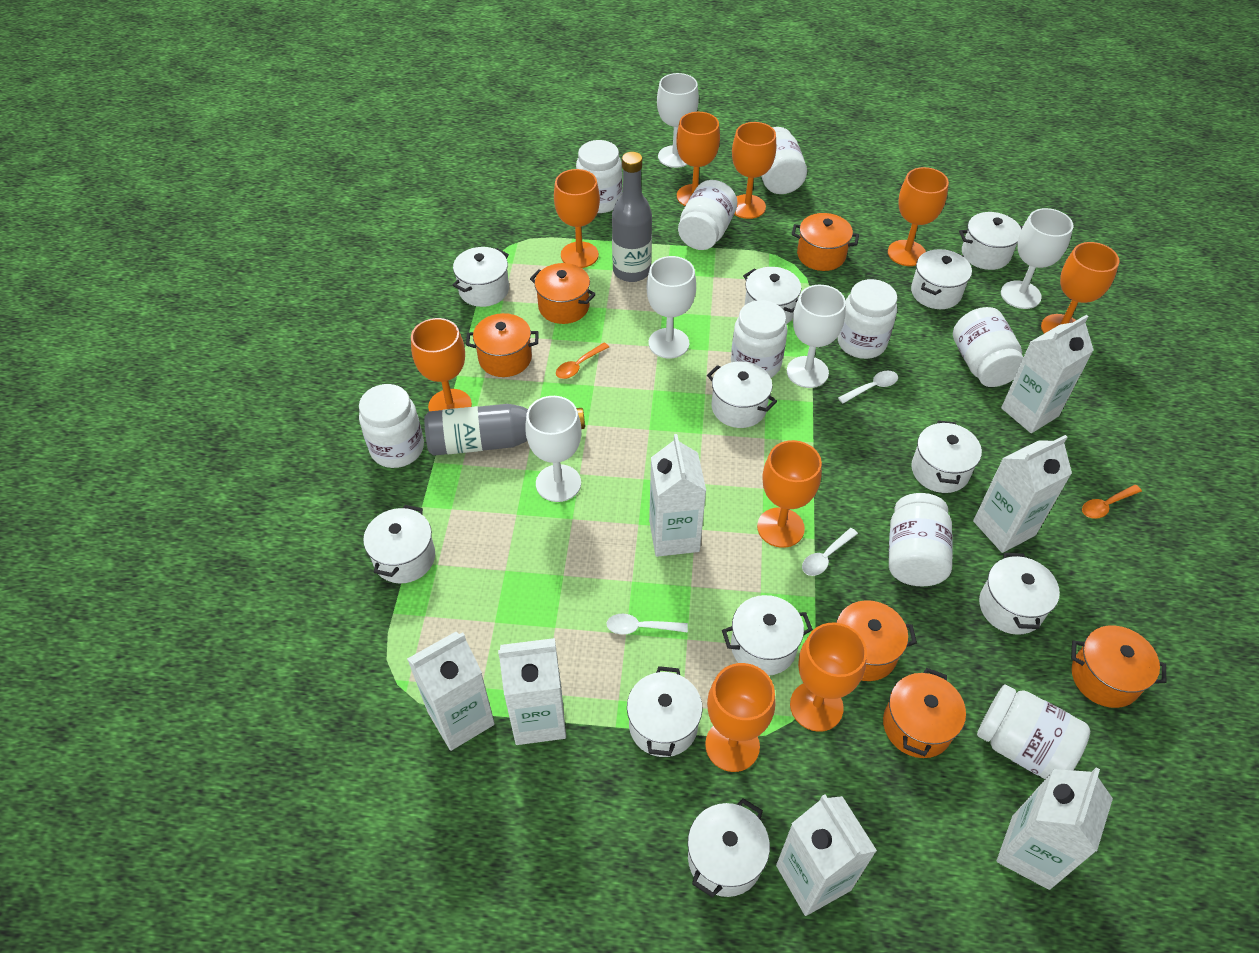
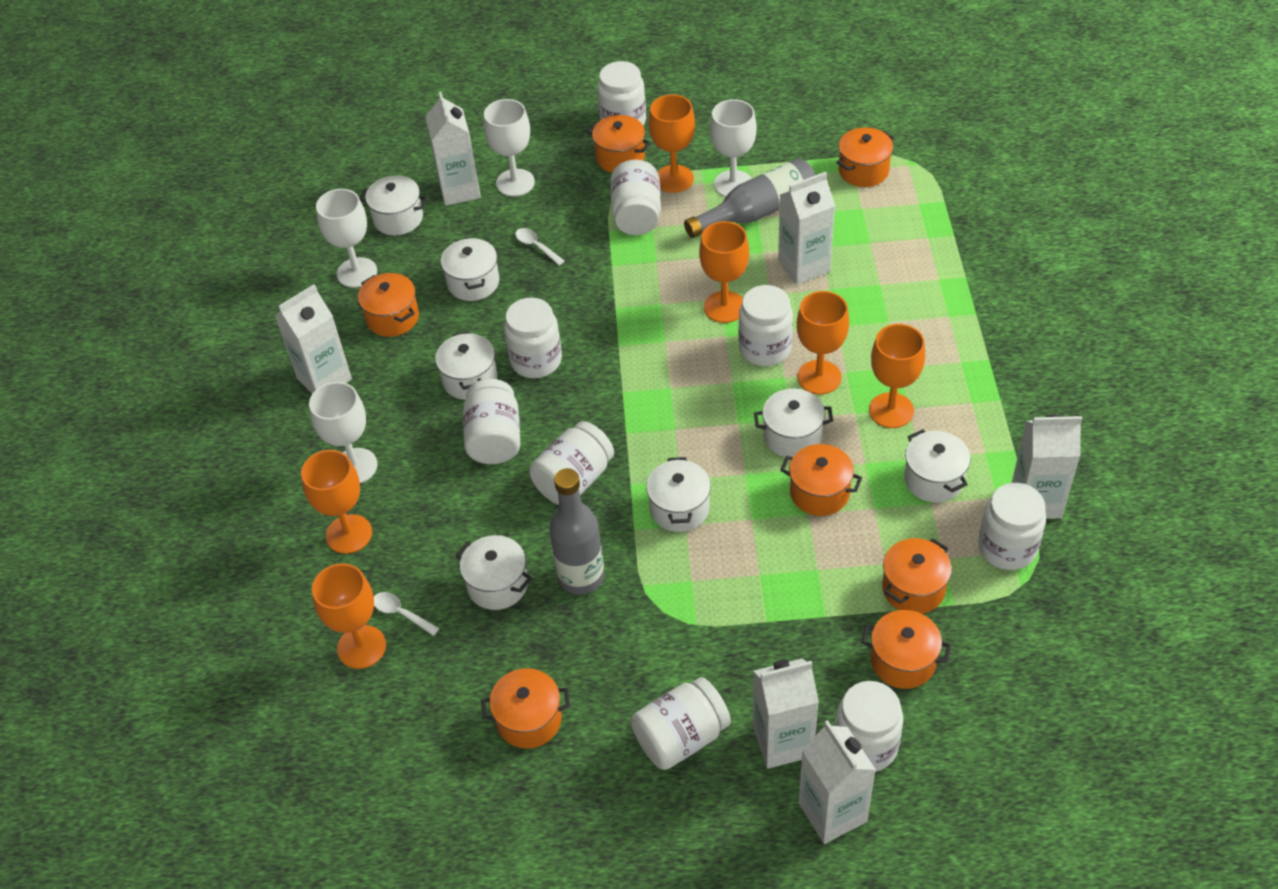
orange goblet: 9 -> 6
orange pot: 6 -> 7
orange spoon: 2 -> 0
white carton: 7 -> 6
white goblet: 5 -> 4
white pot: 11 -> 7
white spoon: 3 -> 2

